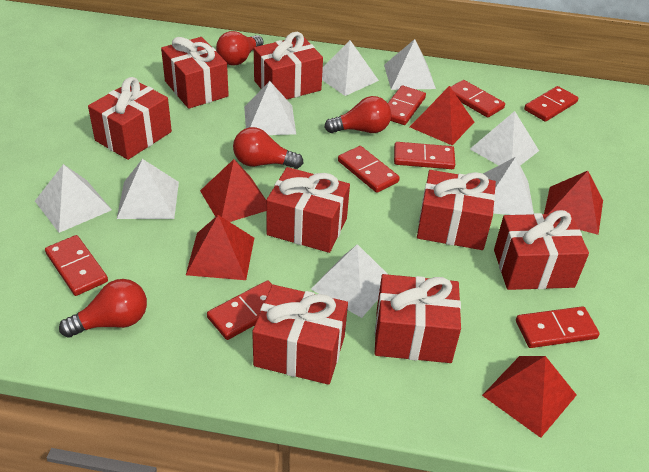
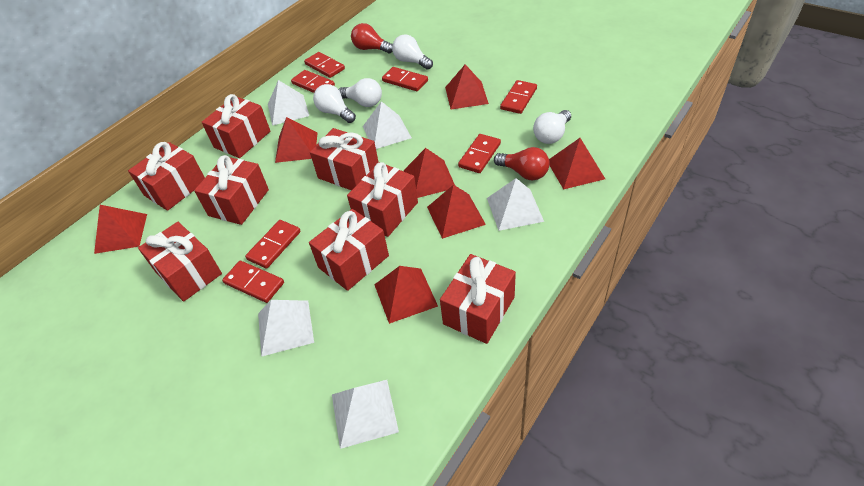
red domino: 8 -> 7
red light bulb: 4 -> 2
red pyramid: 5 -> 7
white light bulb: 0 -> 4
white pyramid: 8 -> 5

